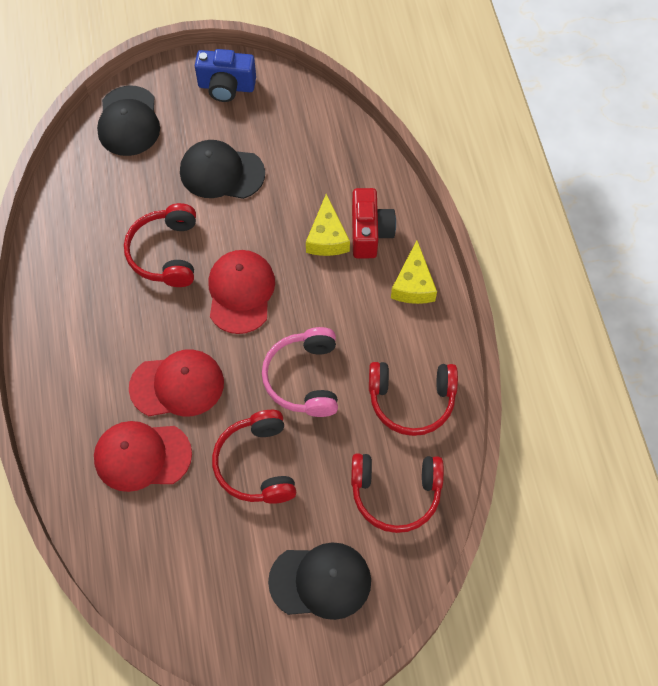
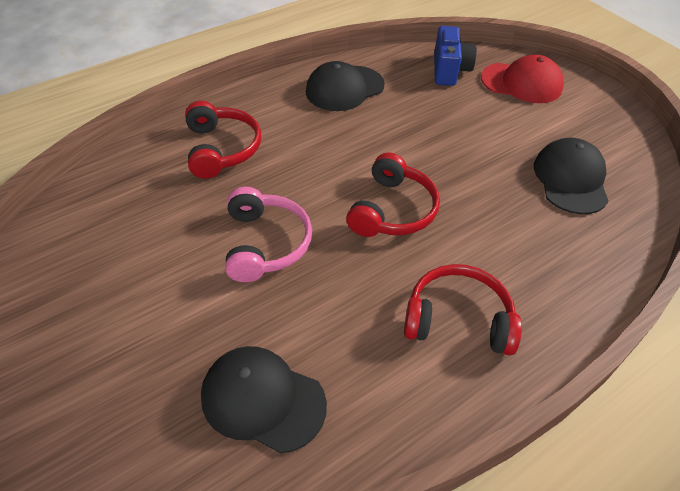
red camera: 1 -> 0
red cap: 3 -> 1
red headphones: 4 -> 3
yellow cheese: 2 -> 0

